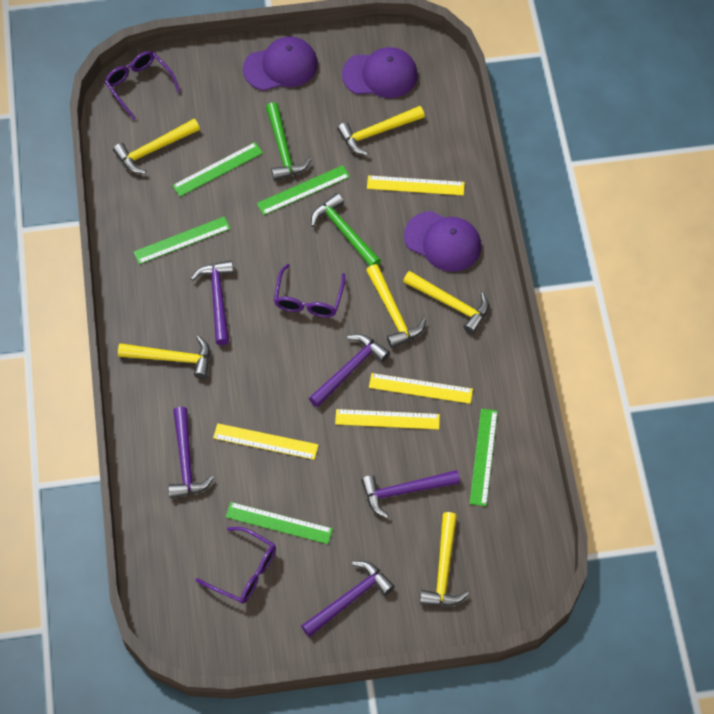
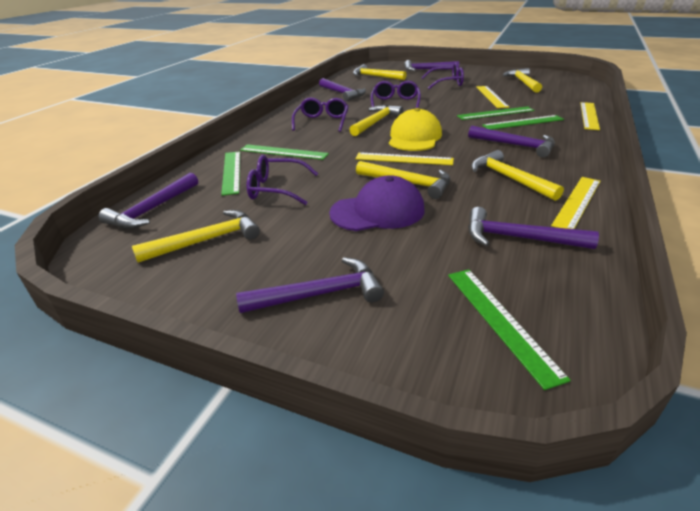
green hammer: 2 -> 0
purple cap: 3 -> 1
purple glasses: 3 -> 4
purple hammer: 5 -> 6
yellow cap: 0 -> 1

